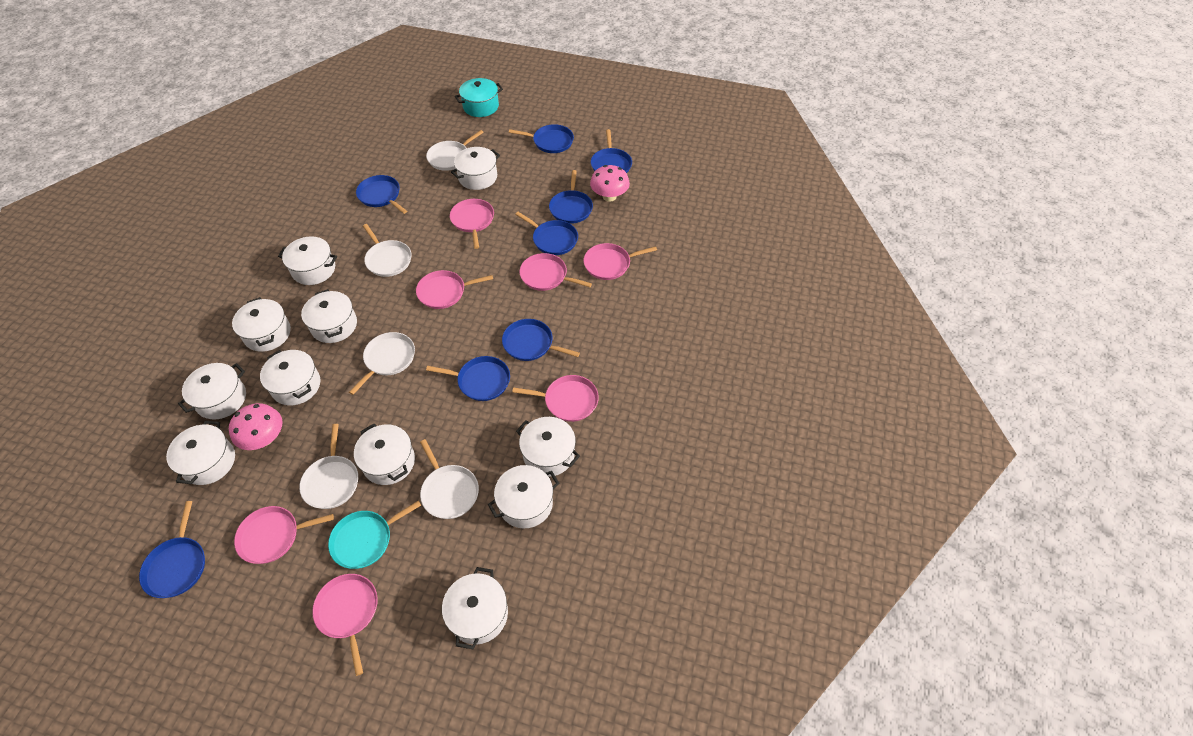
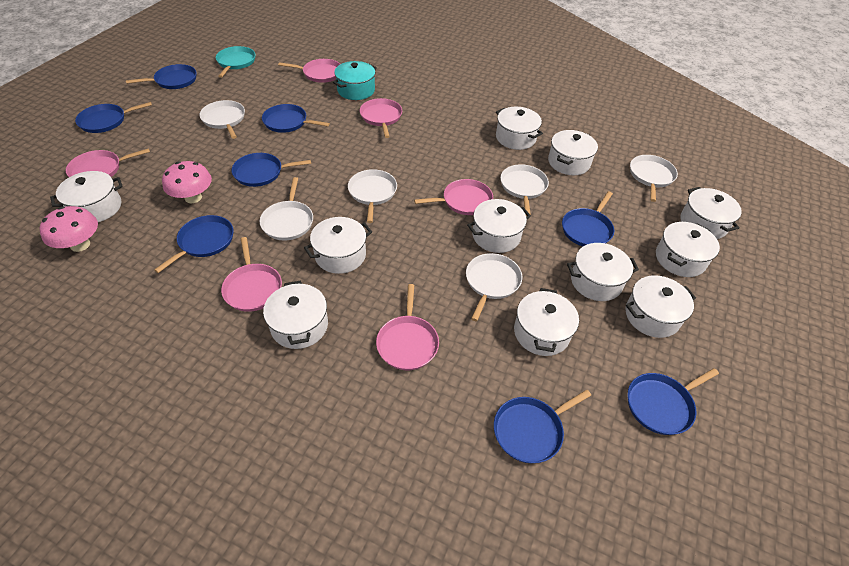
pink pan: 7 -> 6
white pan: 5 -> 6

